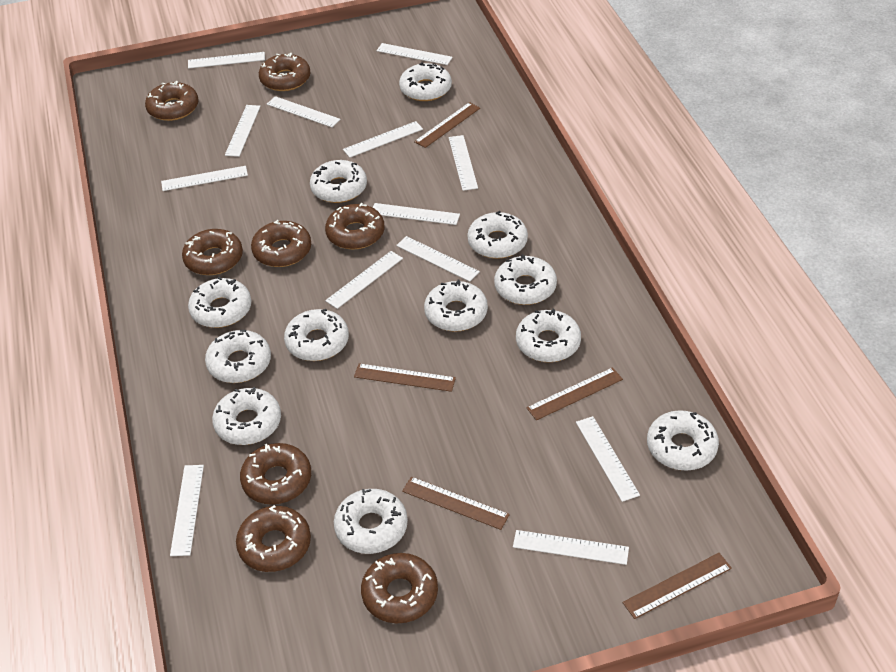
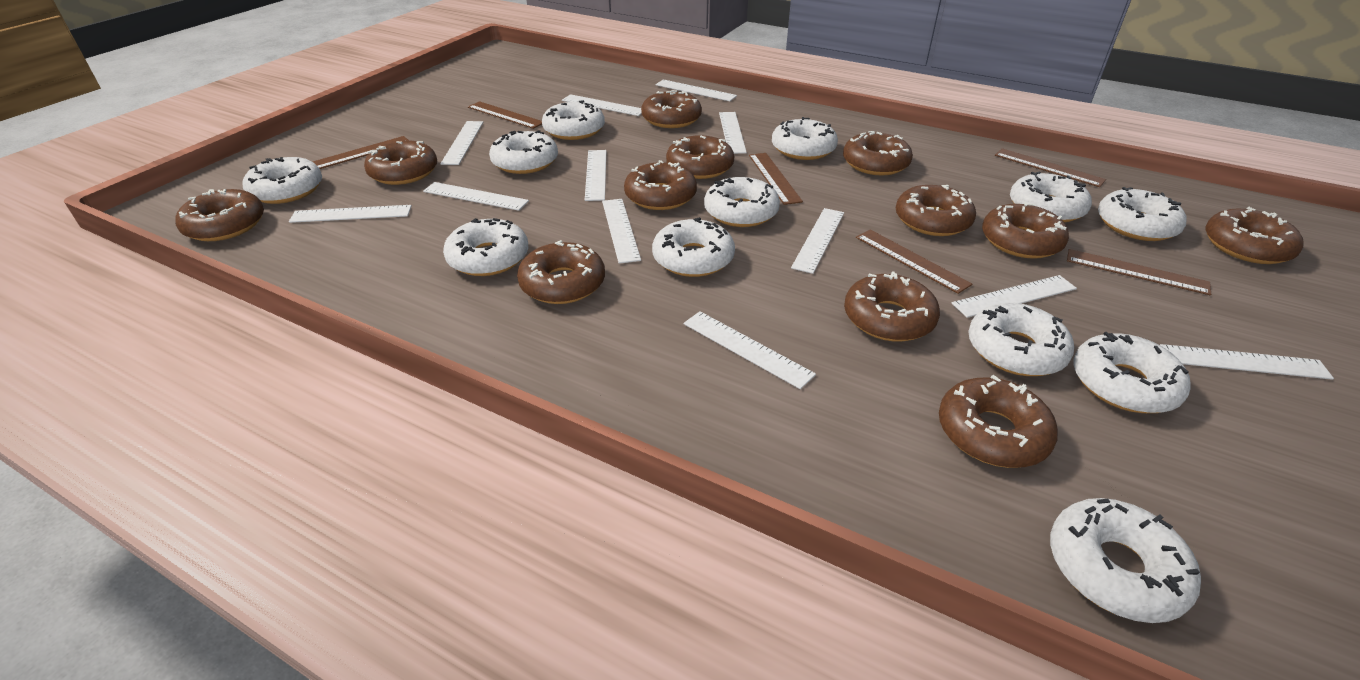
brown donut: 8 -> 12
brown ruler: 5 -> 6
white ruler: 13 -> 12

